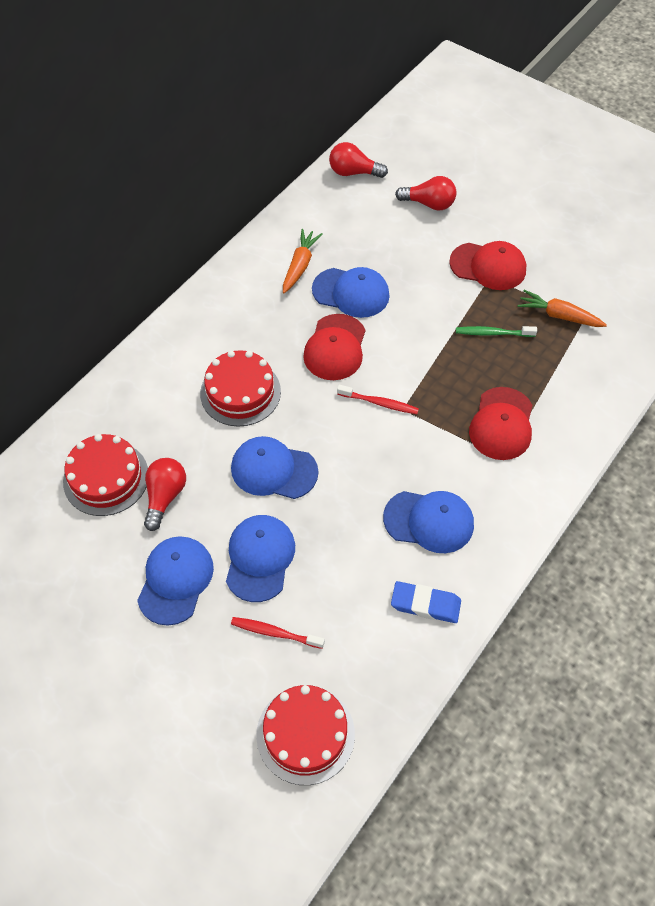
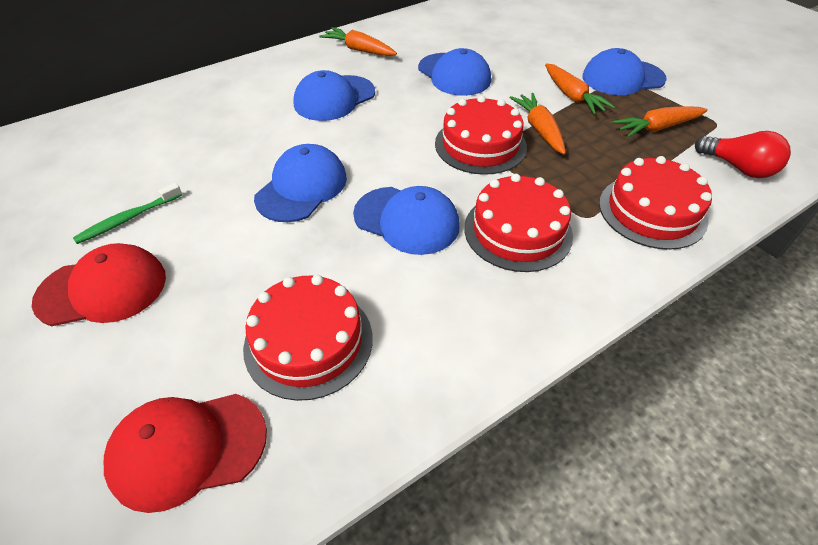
blue eraser: 1 -> 0
orange carrot: 2 -> 4
red cake: 3 -> 4
red cap: 3 -> 2
red light bulb: 3 -> 1
red toothbrush: 2 -> 0

